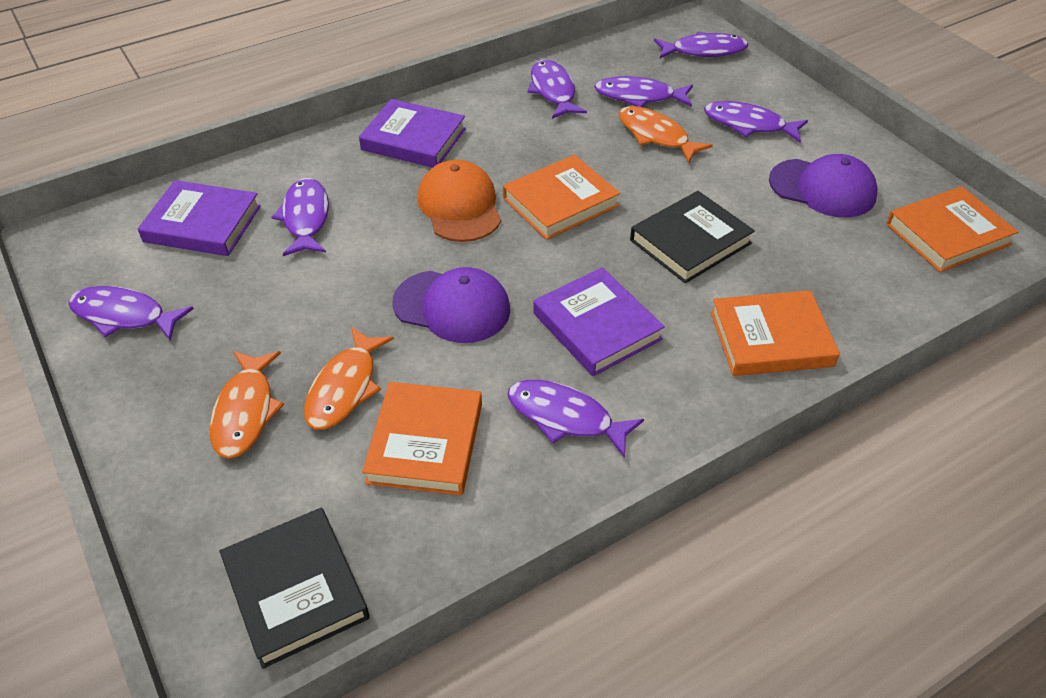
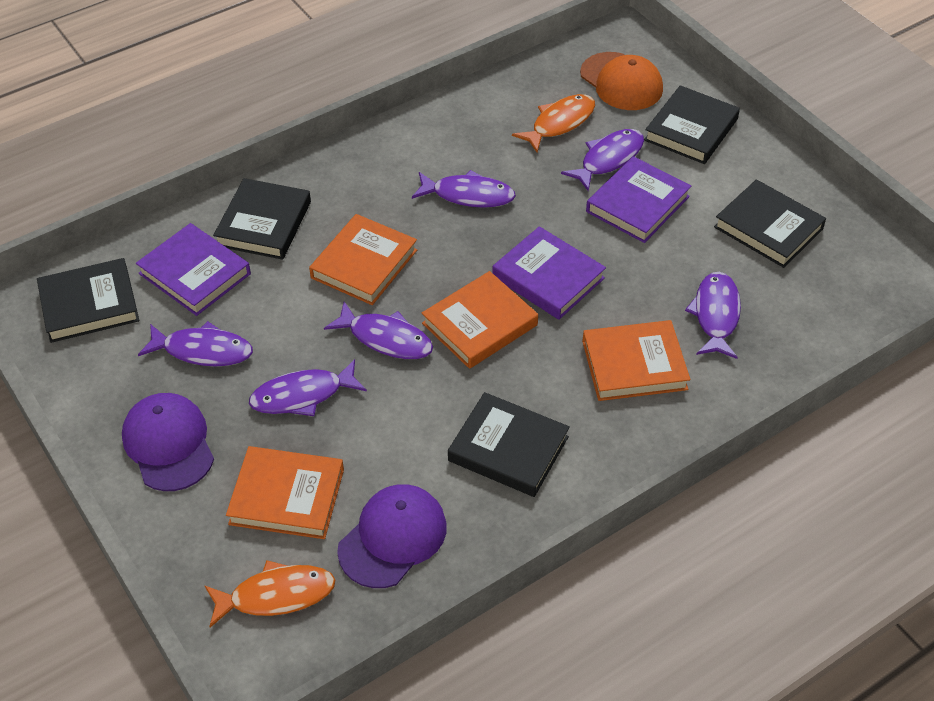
black book: 2 -> 5
orange fish: 3 -> 2
purple fish: 7 -> 6

